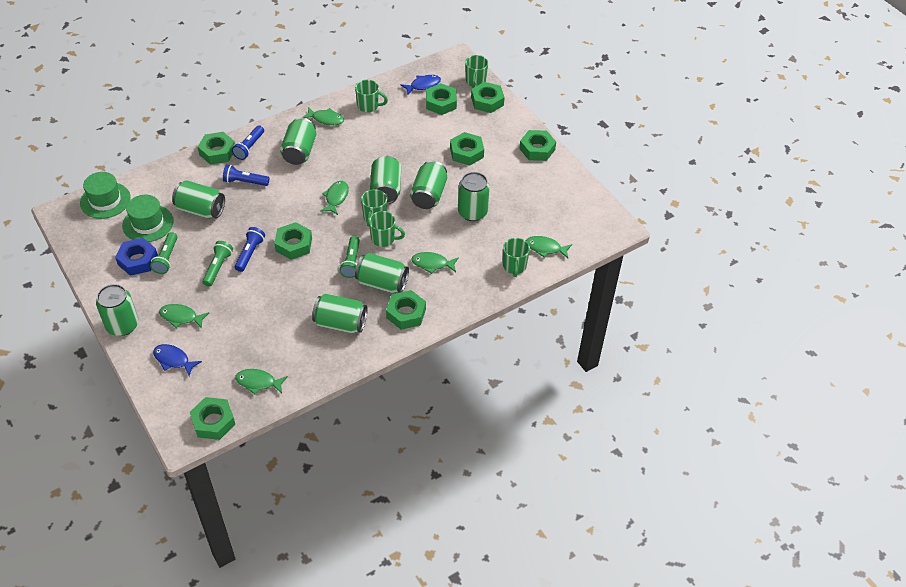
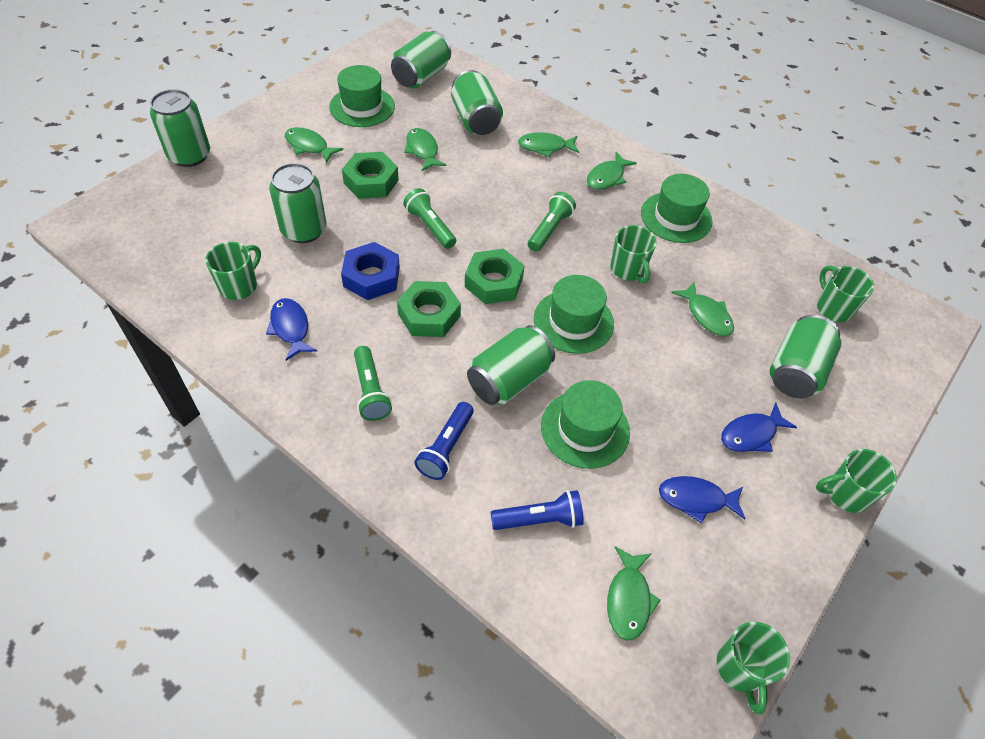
blue fish: 2 -> 3
blue flashlight: 3 -> 2
green can: 8 -> 6
green hat: 2 -> 4
green nut: 8 -> 3

